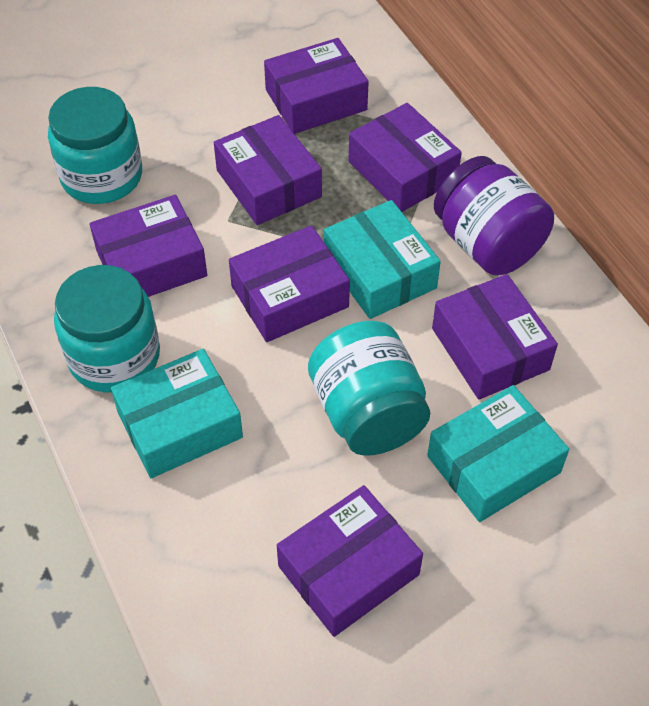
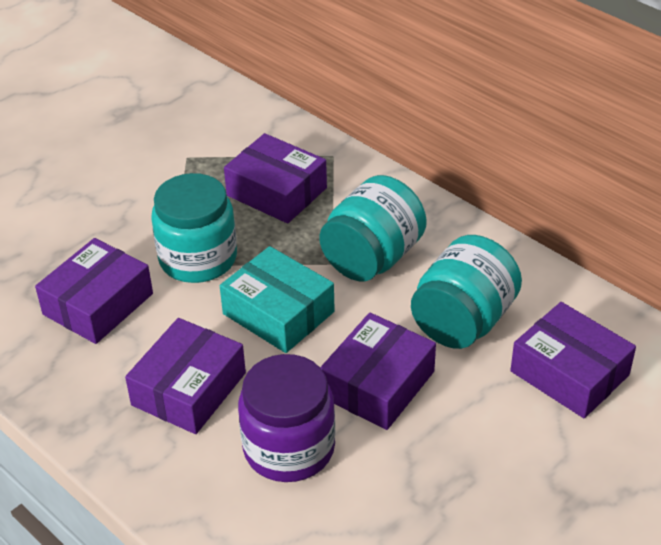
purple box: 7 -> 5
turquoise box: 3 -> 1

